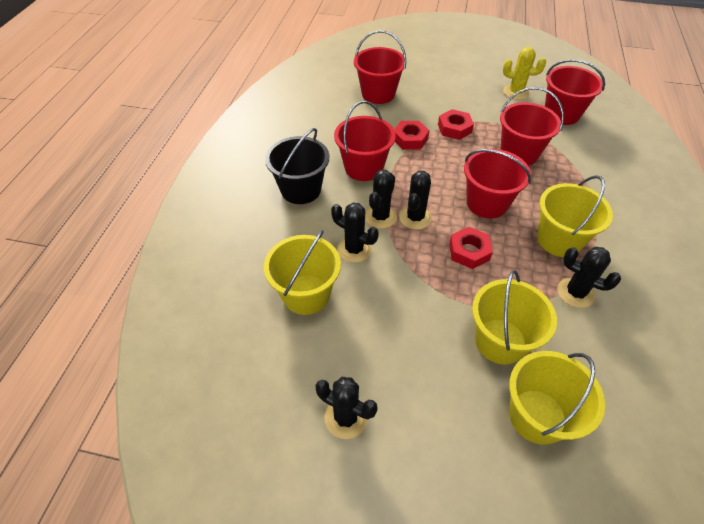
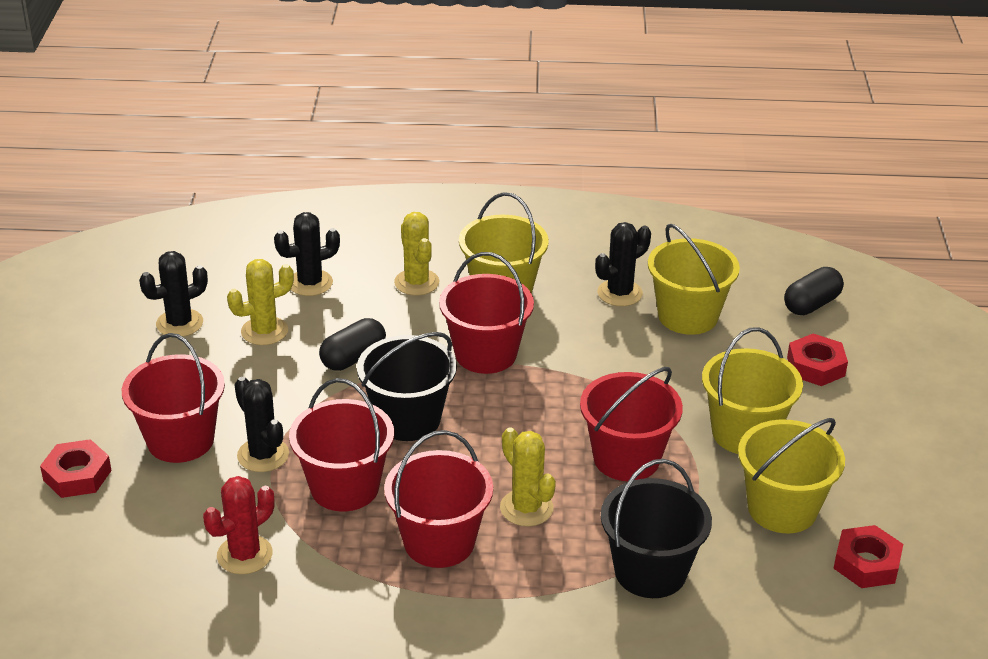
black bucket: 1 -> 2
black cactus: 5 -> 4
black capsule: 0 -> 2
red cactus: 0 -> 1
yellow cactus: 1 -> 3

